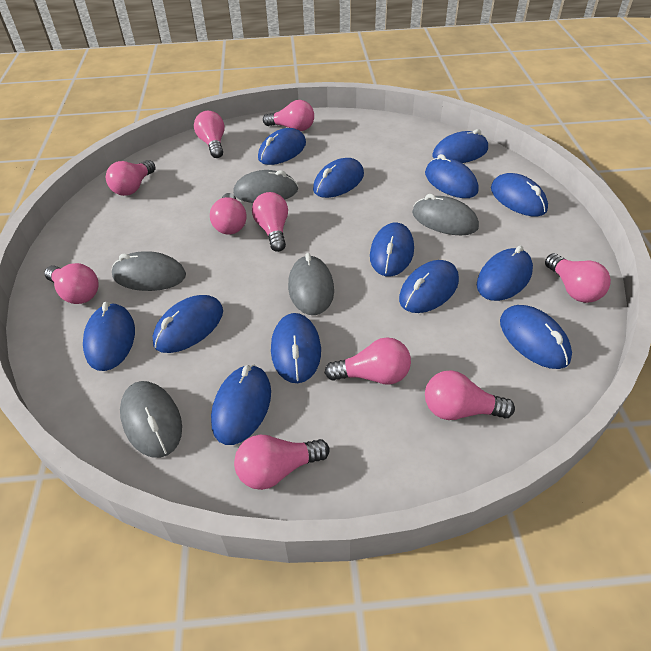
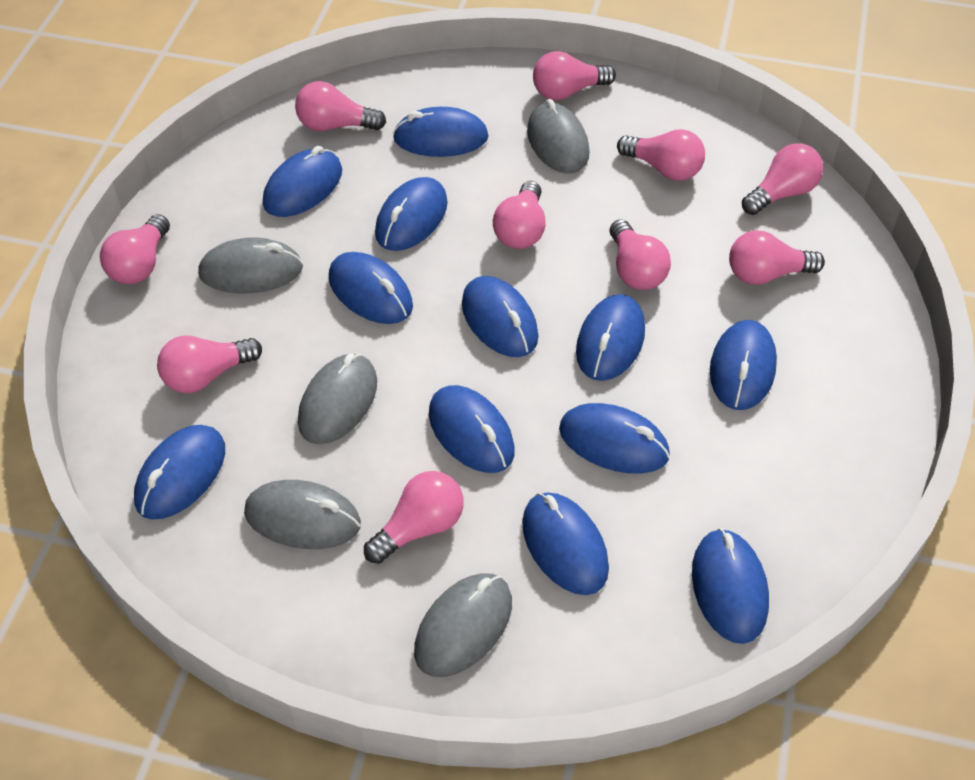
blue mouse: 13 -> 12

